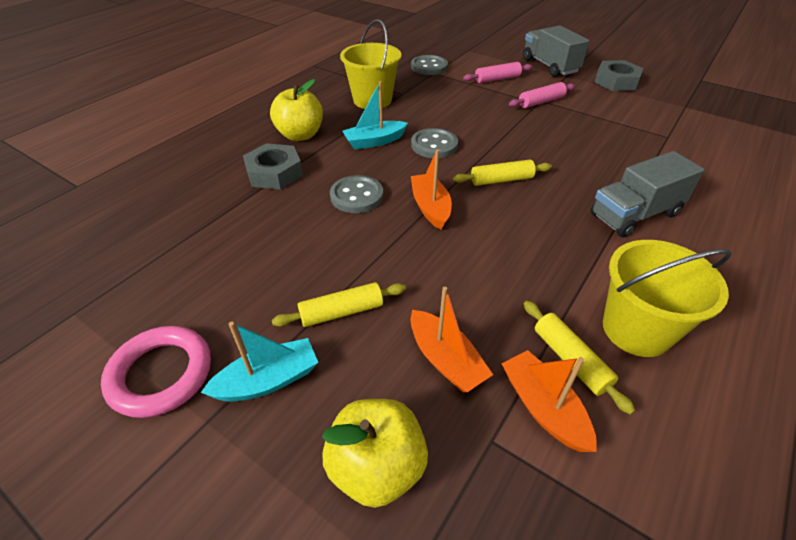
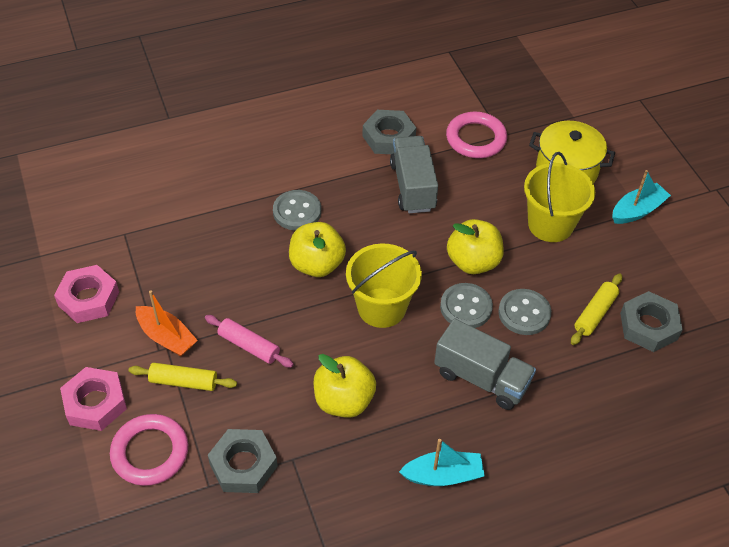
grey nut: 2 -> 3
orange boat: 3 -> 1
pink nut: 0 -> 2
pink ring: 1 -> 2
pink rolling pin: 2 -> 1
yellow apple: 2 -> 3
yellow pot: 0 -> 1
yellow rolling pin: 3 -> 2

